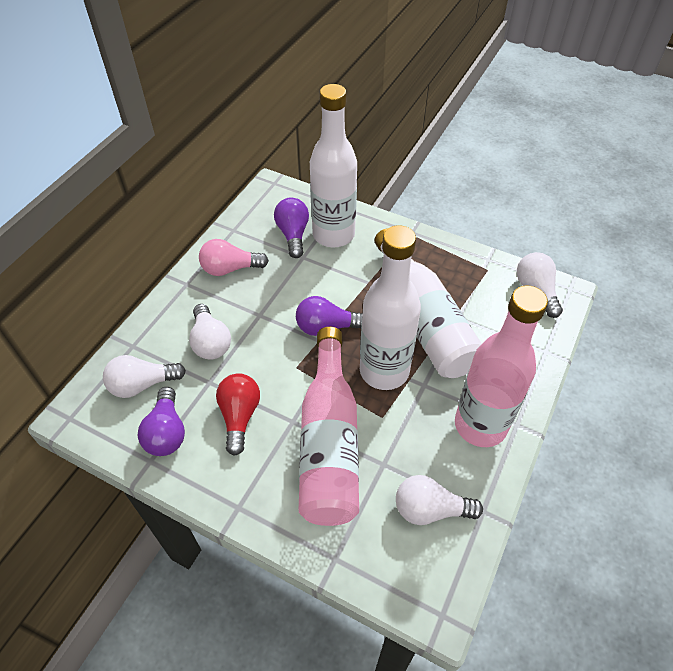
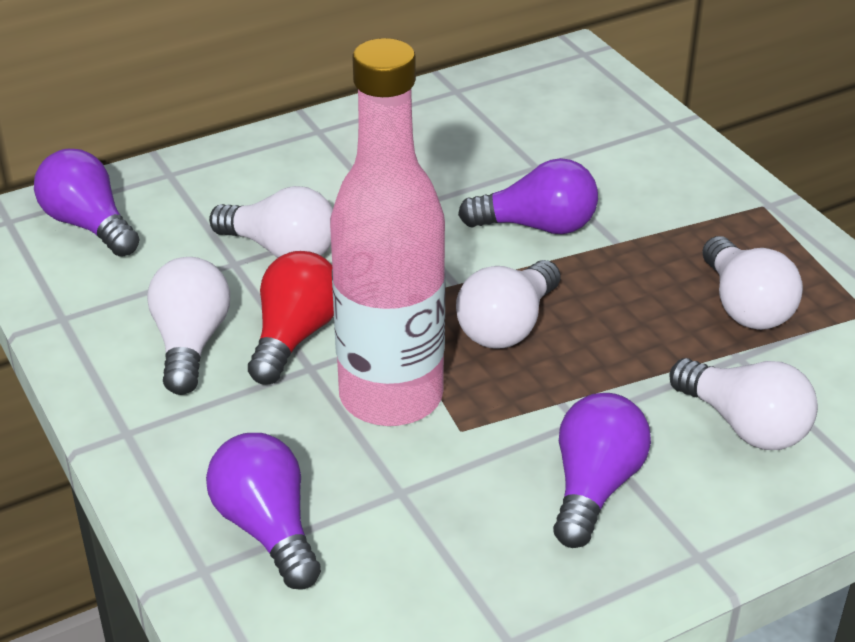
pink bottle: 2 -> 1
pink light bulb: 1 -> 0
purple light bulb: 3 -> 4
white bottle: 3 -> 0
white light bulb: 4 -> 5

